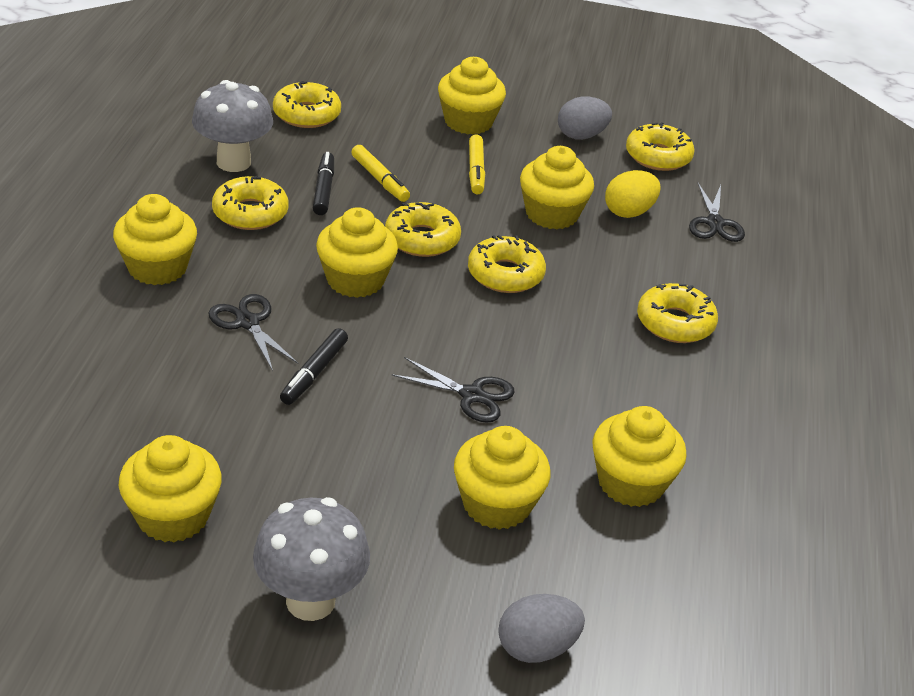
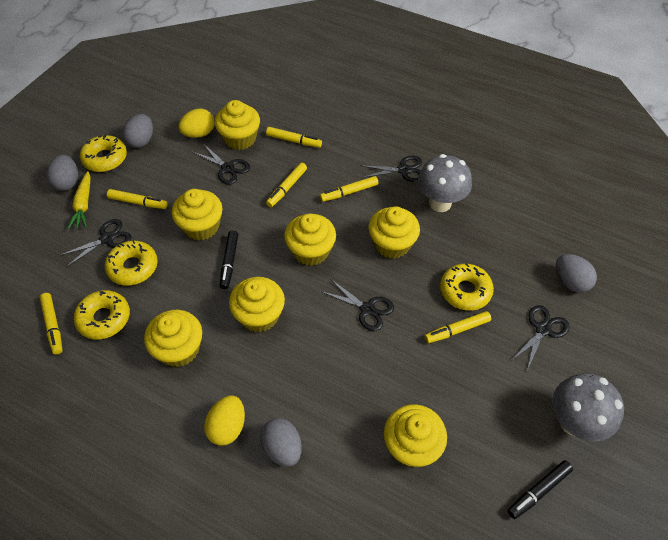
black scissors: 3 -> 5
grey egg: 2 -> 4
yellow carrot: 0 -> 1
yellow donut: 6 -> 4
yellow egg: 1 -> 2
yellow marker: 2 -> 6

